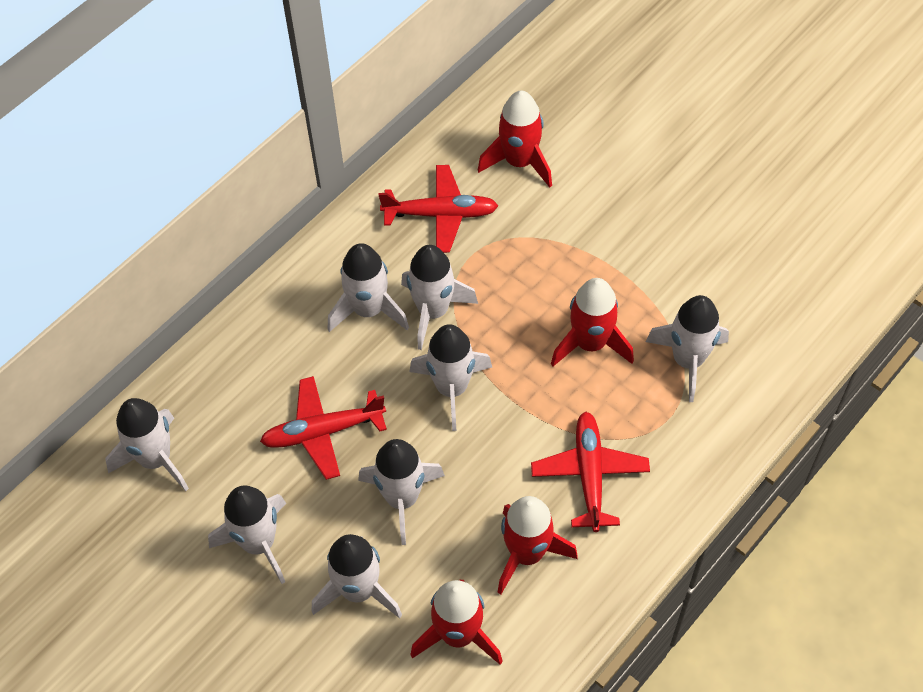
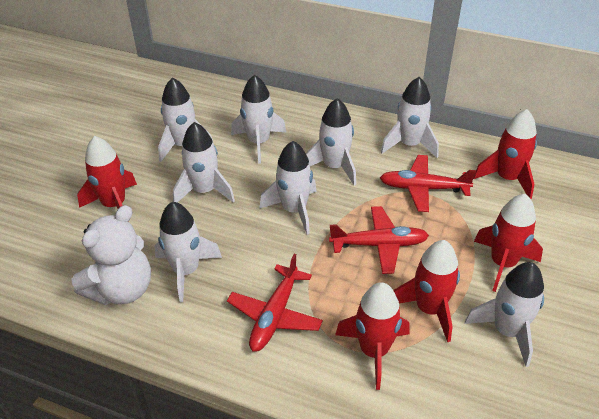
red rocket: 4 -> 5
white teddy bear: 0 -> 1

